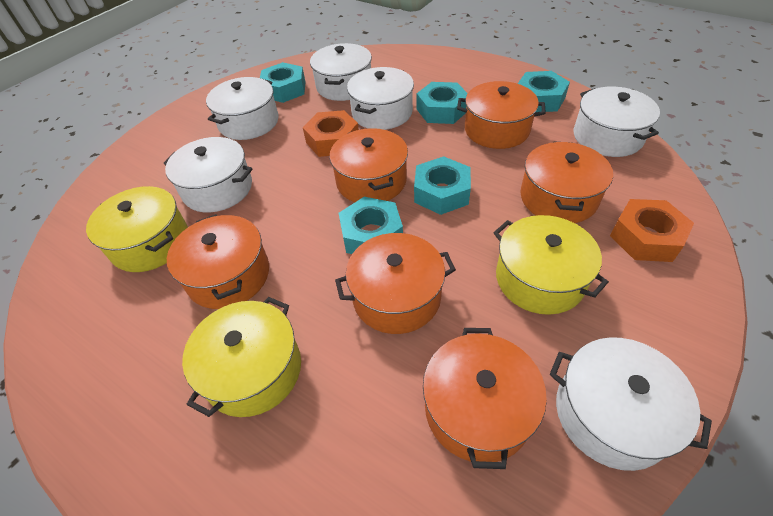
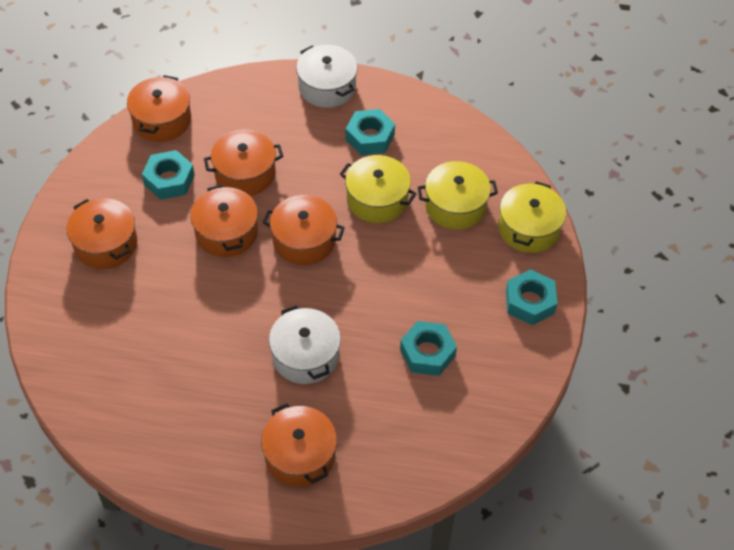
orange nut: 2 -> 0
turquoise nut: 5 -> 4
white pot: 6 -> 2

